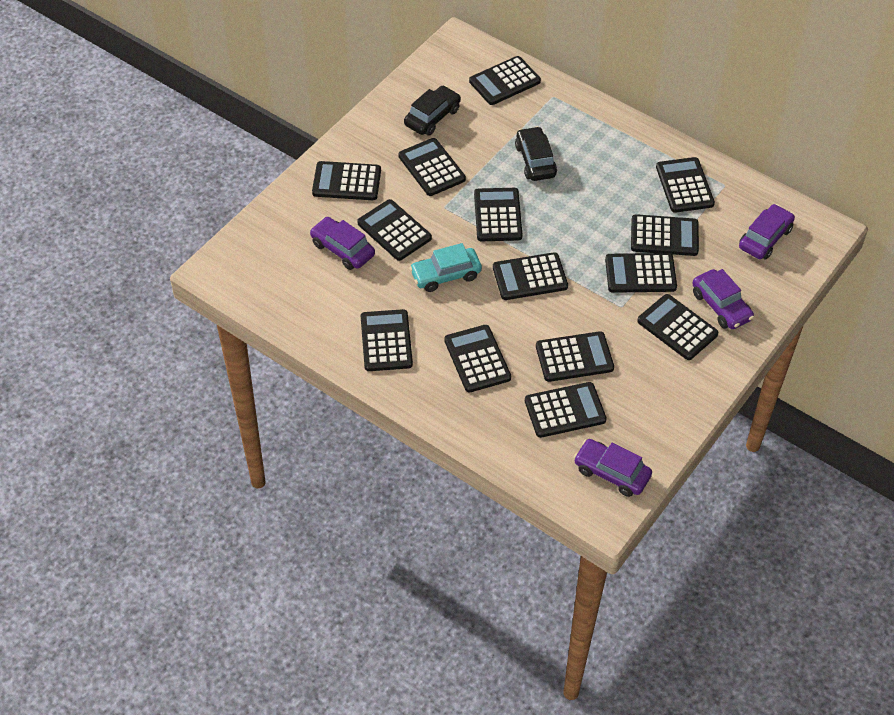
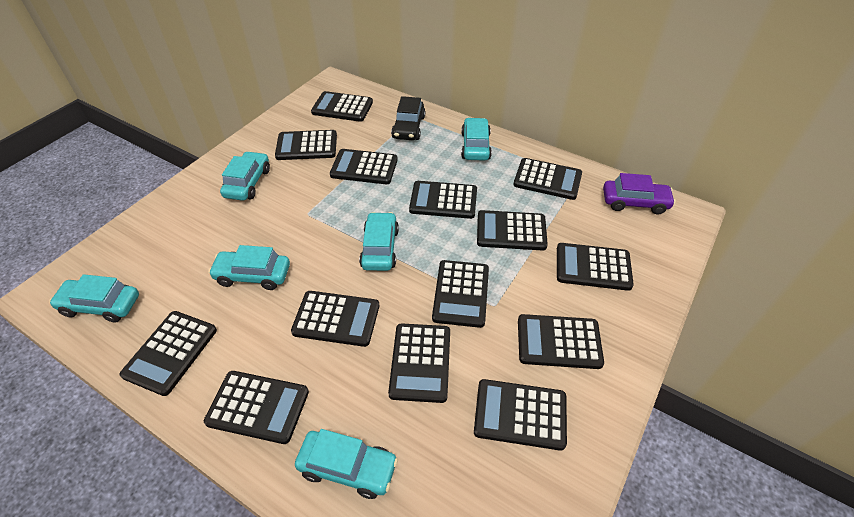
black car: 2 -> 1
purple car: 4 -> 1
turquoise car: 1 -> 6

